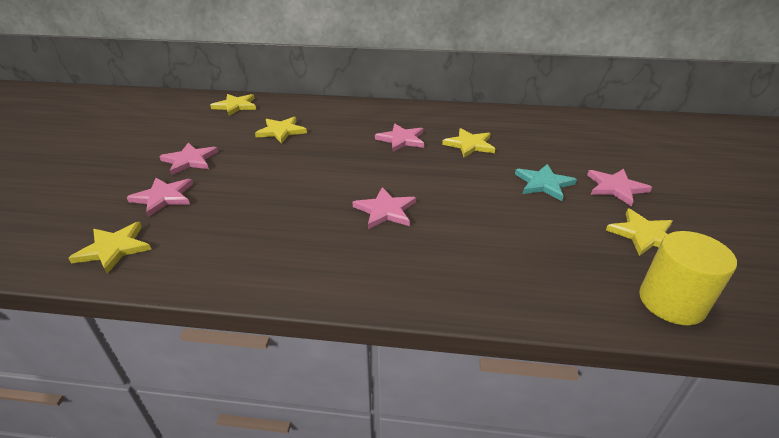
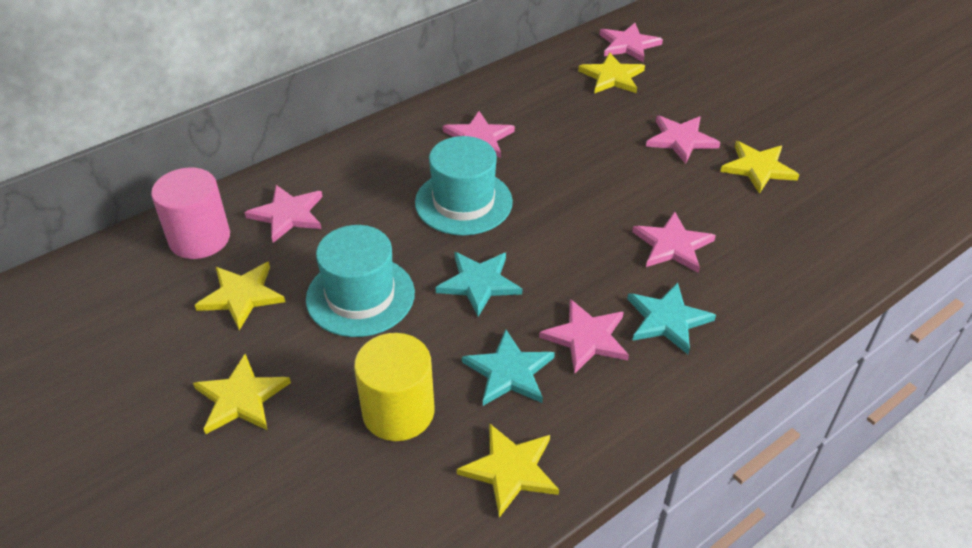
pink cylinder: 0 -> 1
pink star: 5 -> 6
turquoise hat: 0 -> 2
turquoise star: 1 -> 3

